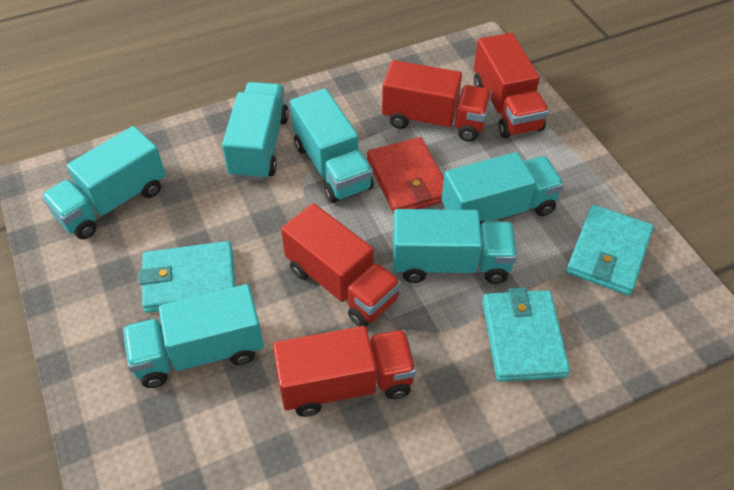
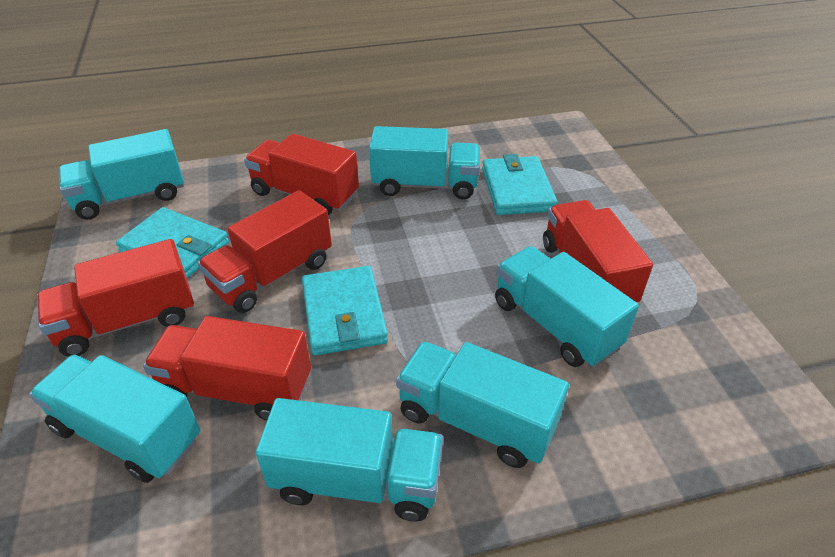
red truck: 4 -> 5
red wallet: 1 -> 0

